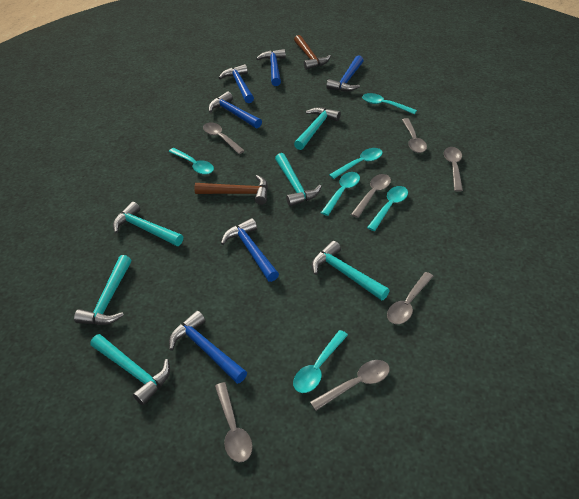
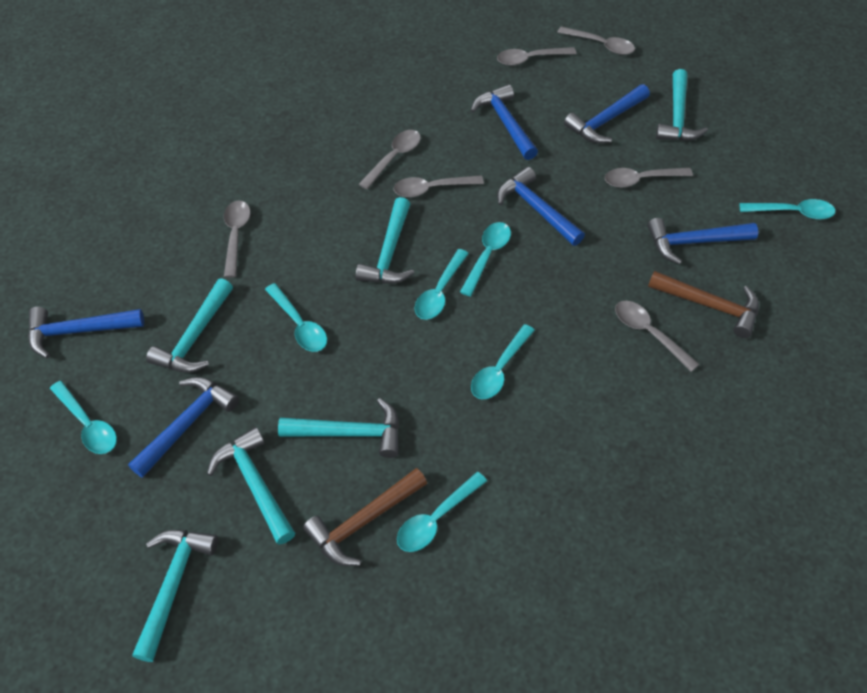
turquoise spoon: 6 -> 7

